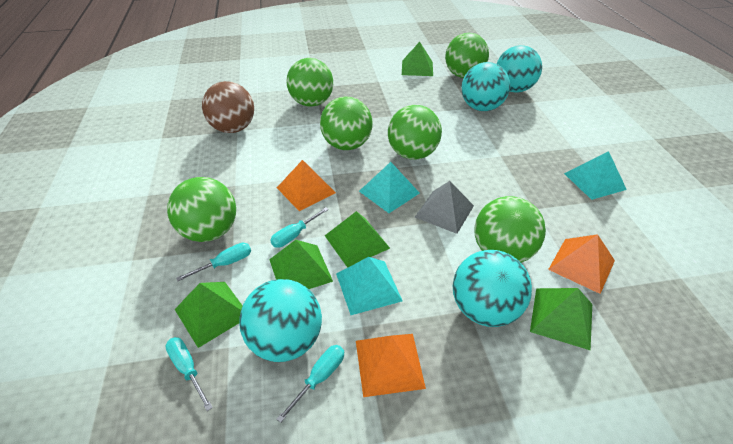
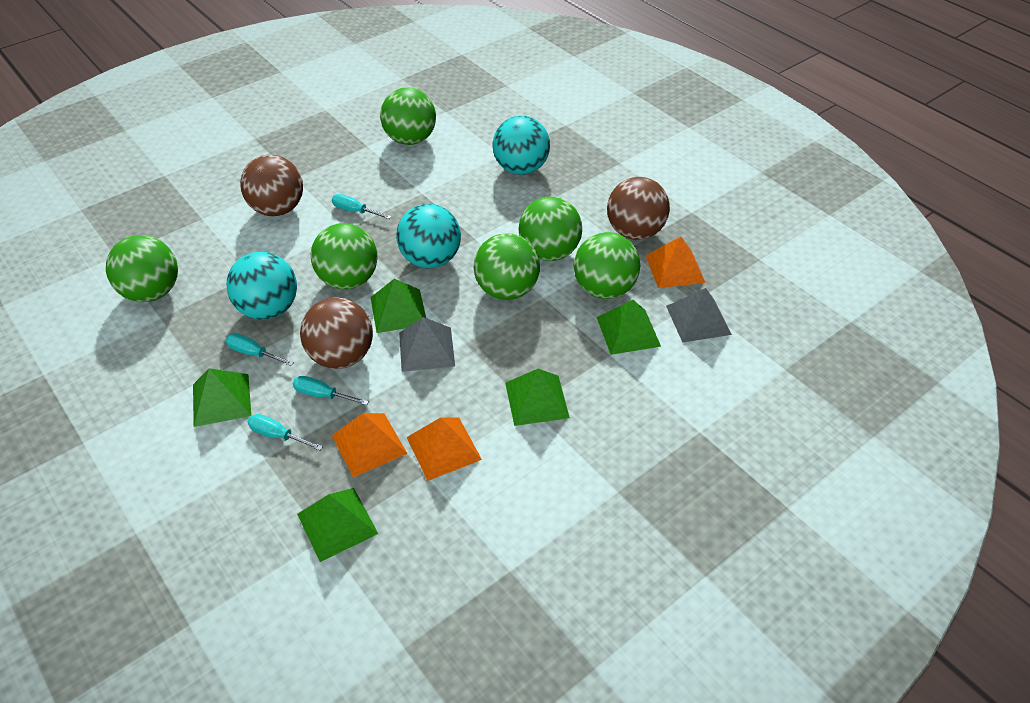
brown ball: 1 -> 3
grey pyramid: 1 -> 2
turquoise ball: 4 -> 3
turquoise pyramid: 3 -> 0

